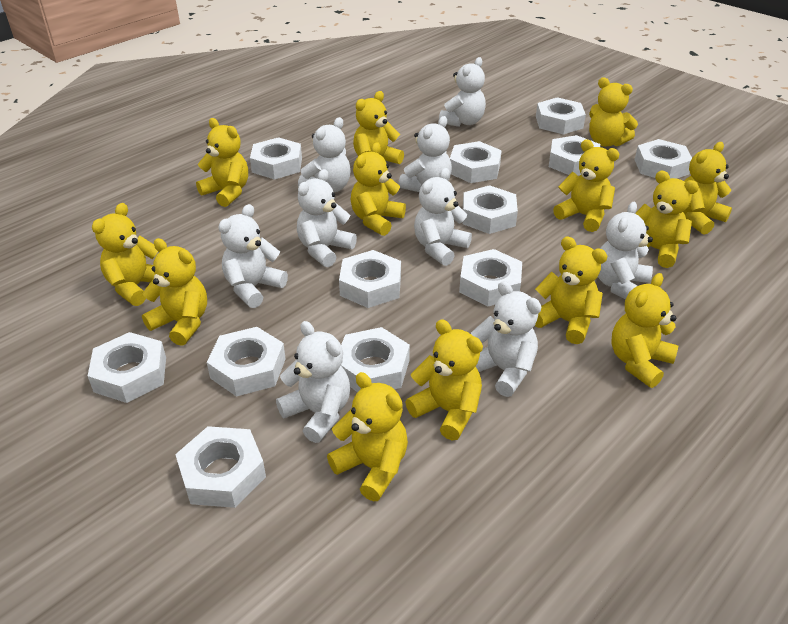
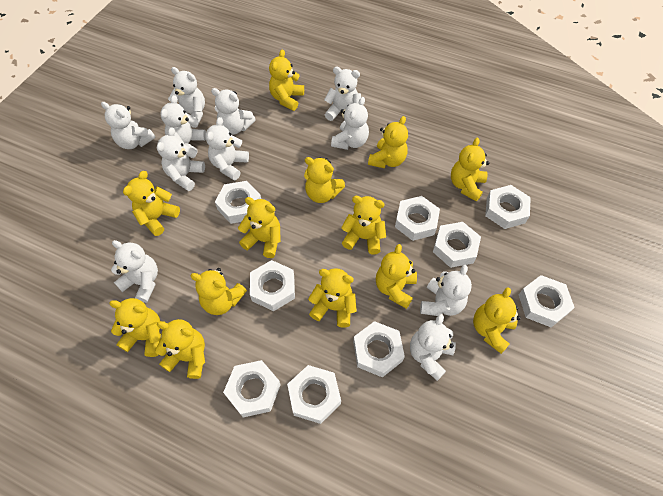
white nut: 12 -> 9
white teddy bear: 9 -> 11

